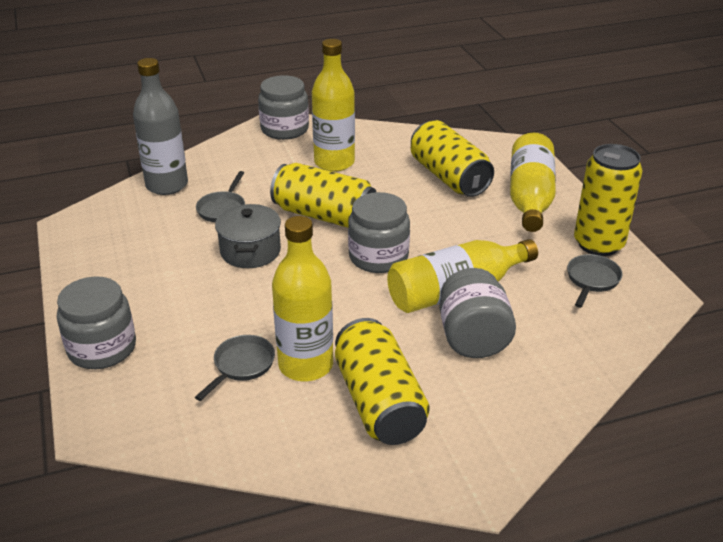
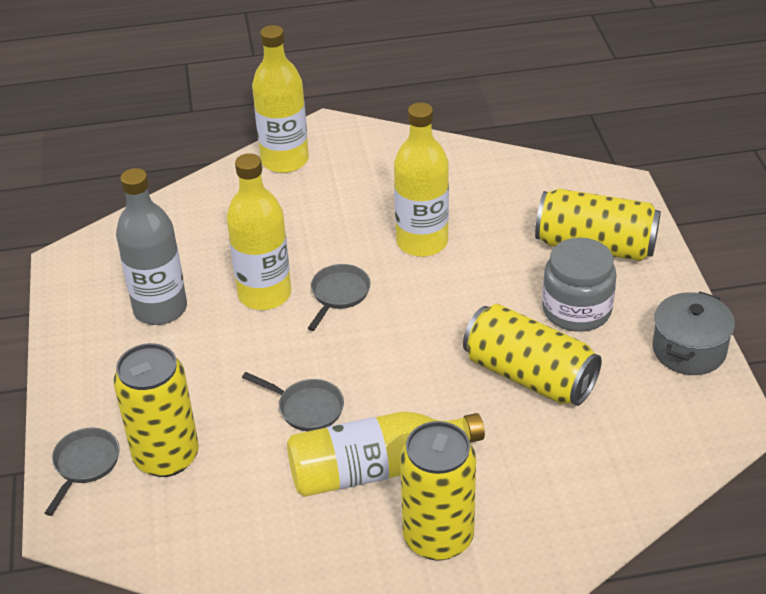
grey jar: 4 -> 1

